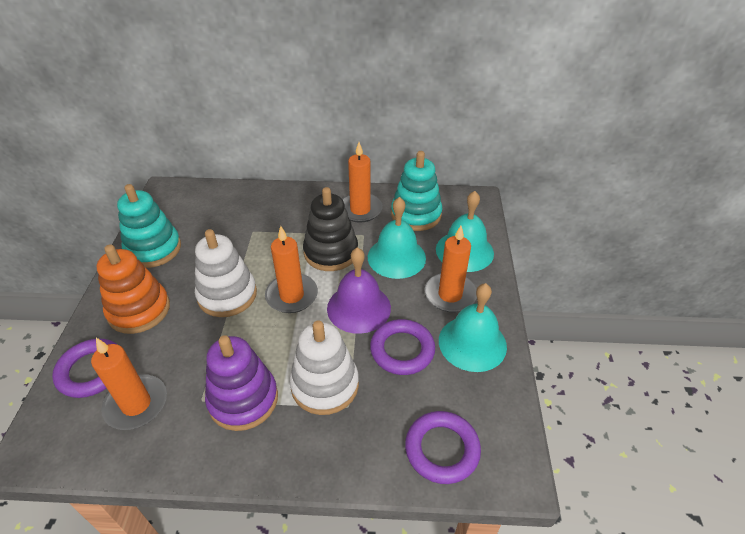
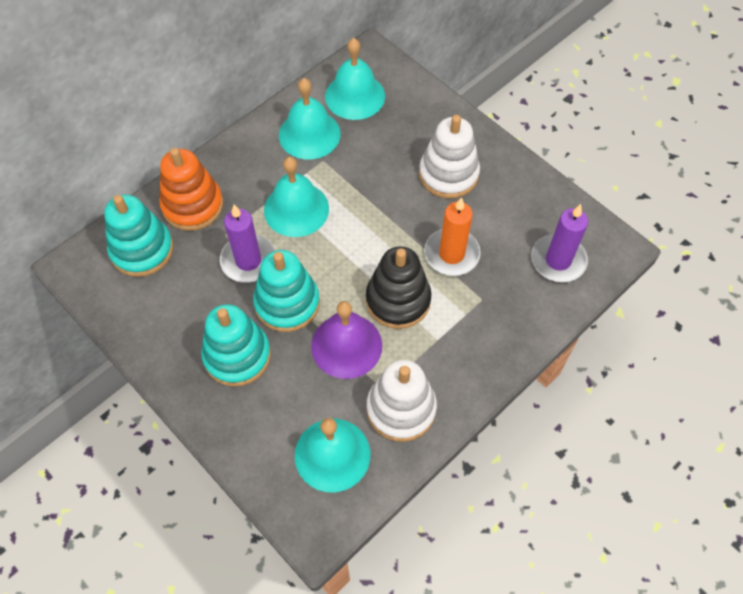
orange candle: 4 -> 1
purple candle: 0 -> 2
purple ring: 3 -> 0
purple stacking toy: 1 -> 0
turquoise bell: 3 -> 4
turquoise stacking toy: 2 -> 3

